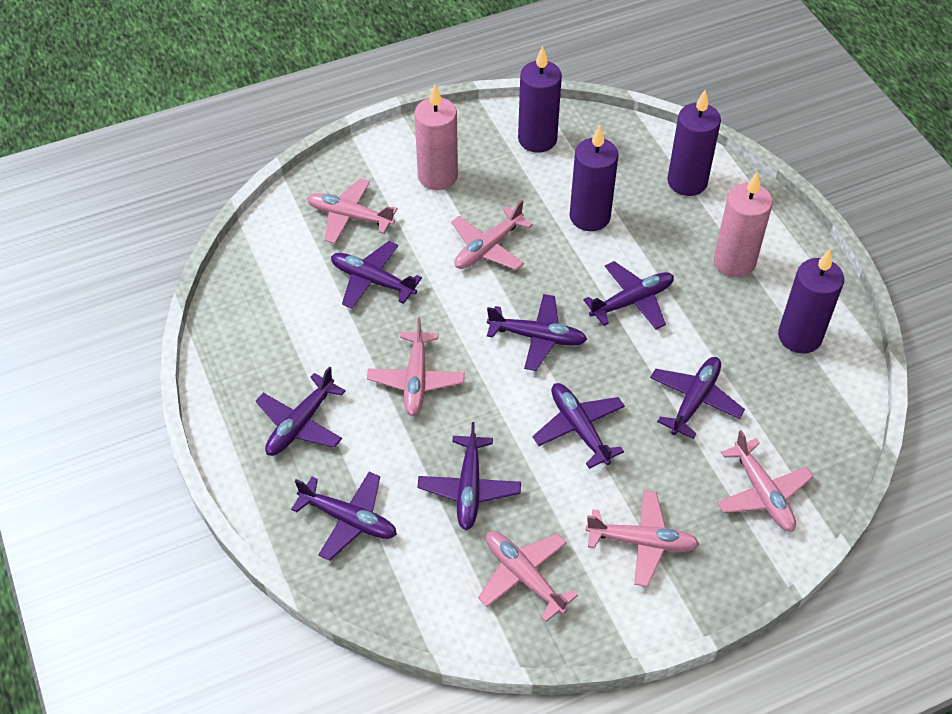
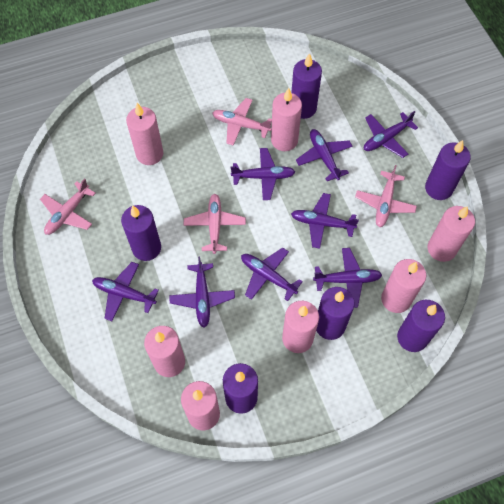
pink candle: 2 -> 7
pink plane: 6 -> 4
purple candle: 4 -> 6

